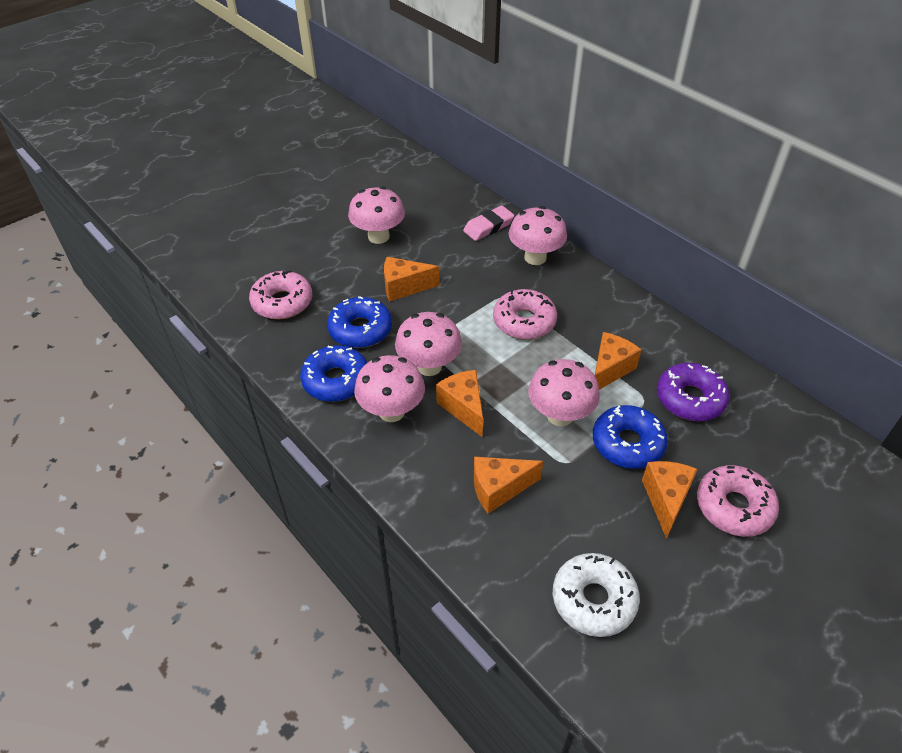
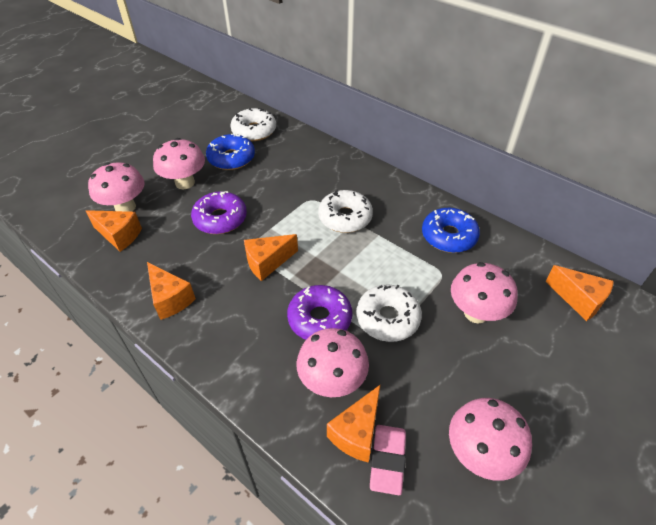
blue donut: 3 -> 2
pink donut: 3 -> 0
purple donut: 1 -> 2
white donut: 1 -> 3

